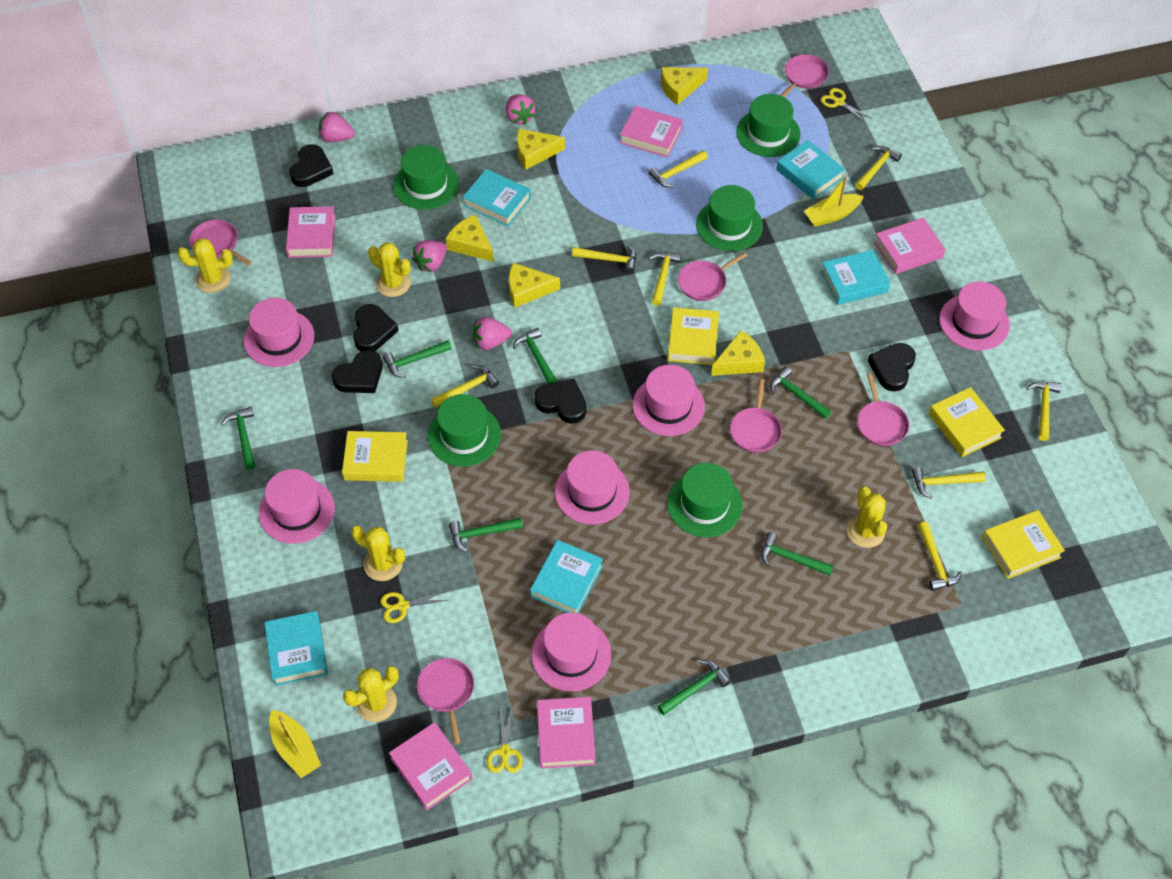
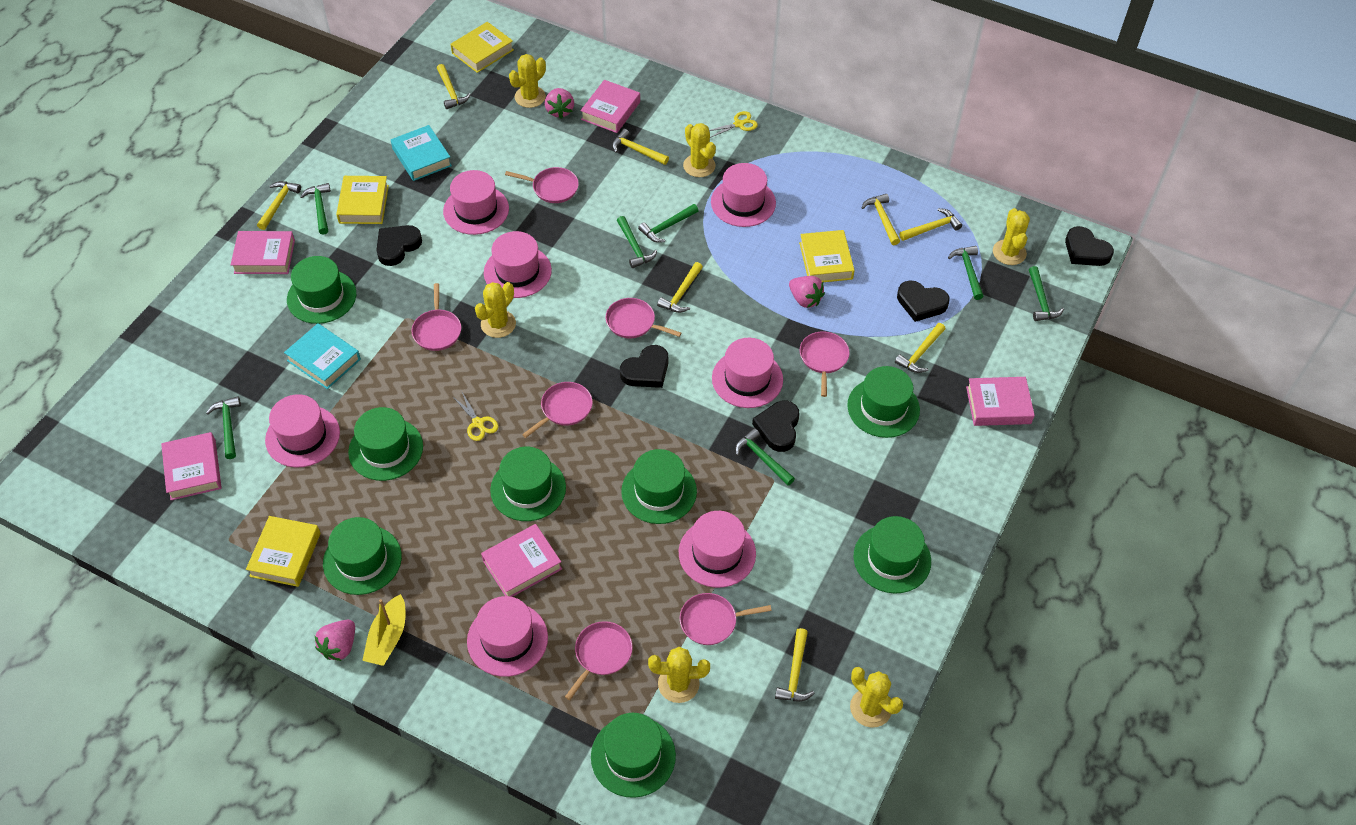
green hat: 5 -> 8
pink hat: 6 -> 7
pink pan: 6 -> 7
pink strawberry: 4 -> 3
turquoise book: 5 -> 2
yellow boat: 2 -> 1
yellow cactus: 5 -> 6
yellow cheese: 5 -> 0
yellow scissors: 3 -> 2

